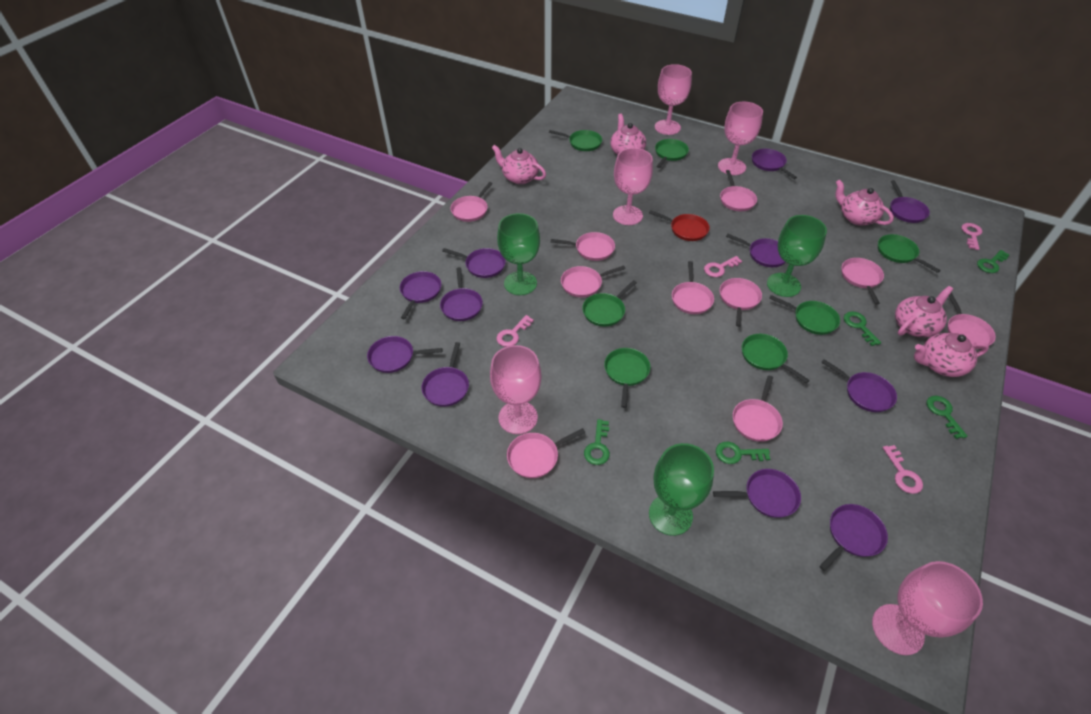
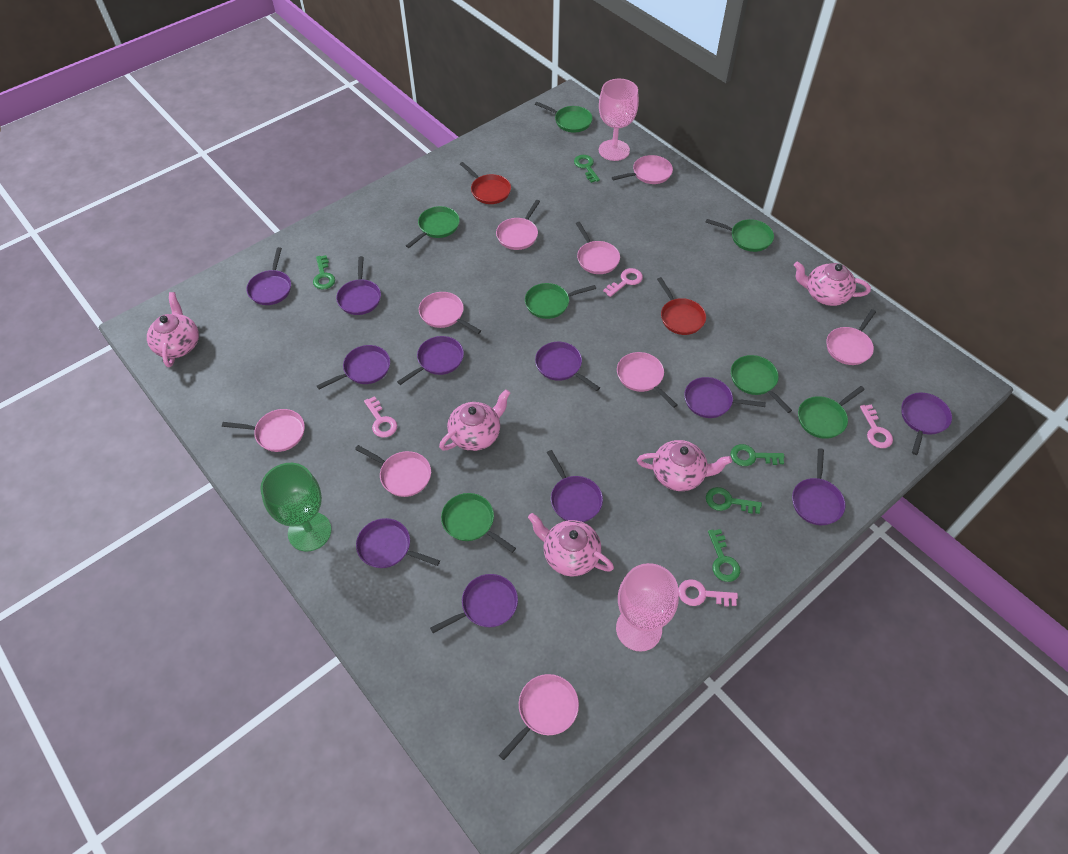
green goblet: 3 -> 1
pink goblet: 5 -> 2
pink pan: 10 -> 9
red pan: 1 -> 2

